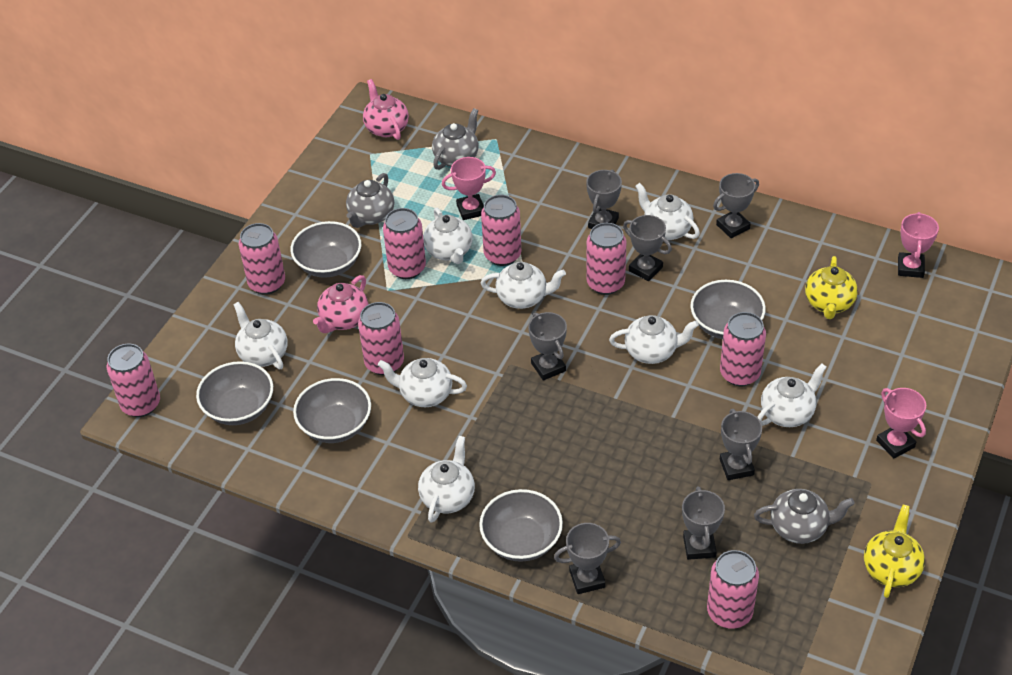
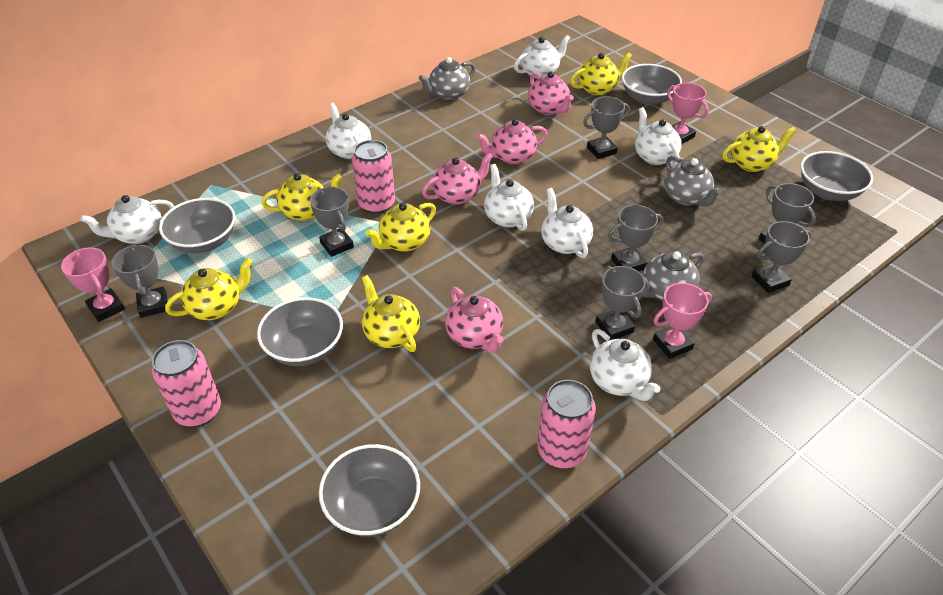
pink can: 8 -> 3
pink teapot: 2 -> 4
white teapot: 8 -> 7
yellow teapot: 2 -> 6

